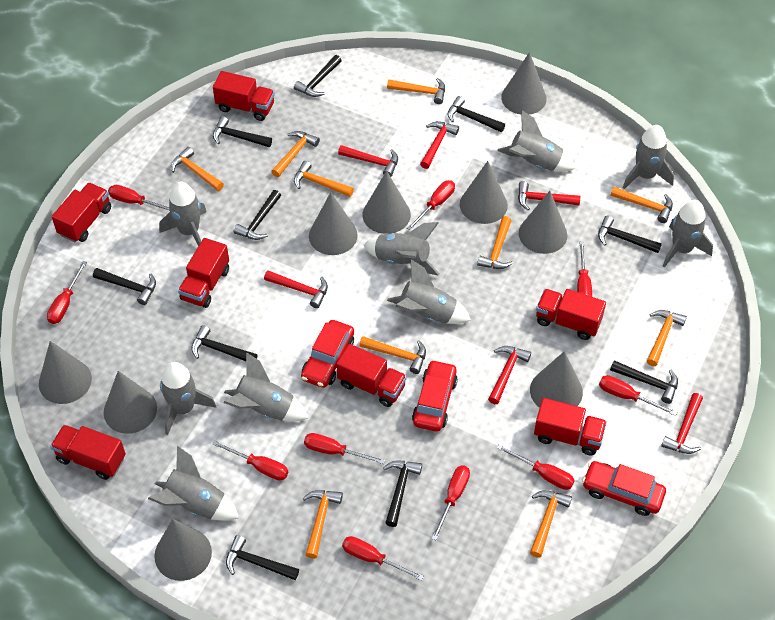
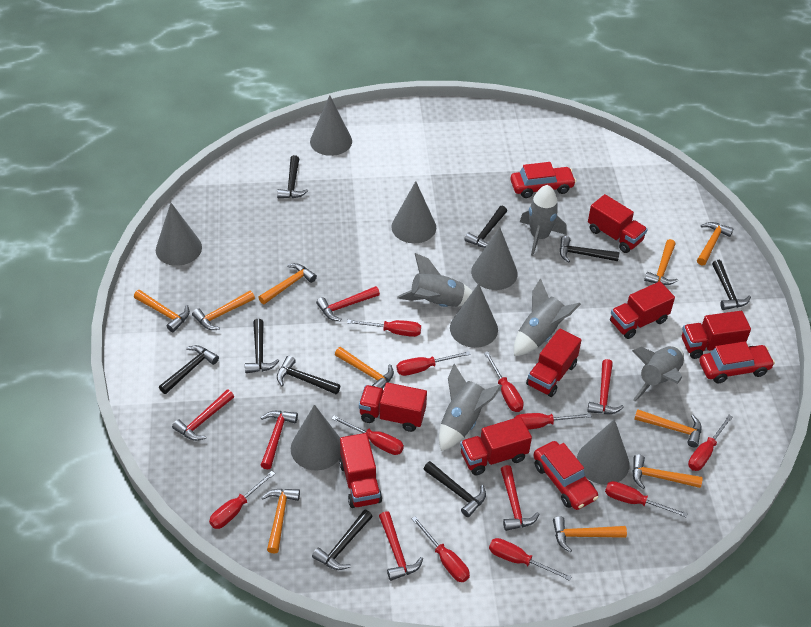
black hammer: 10 -> 9
grey cone: 9 -> 7
grey rocket: 9 -> 5

